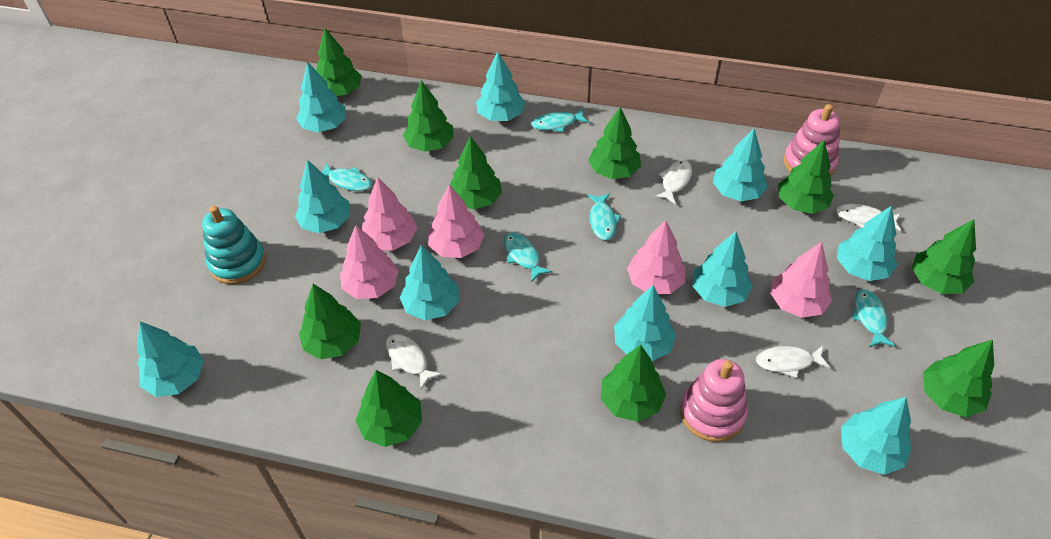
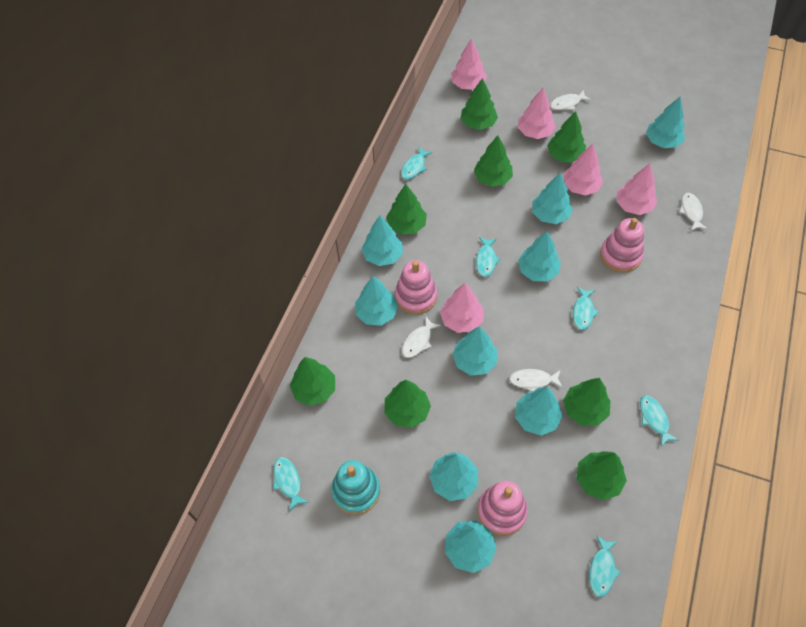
green tree: 10 -> 8
pink stacking toy: 2 -> 3
turquoise fish: 5 -> 6
turquoise tree: 10 -> 9

